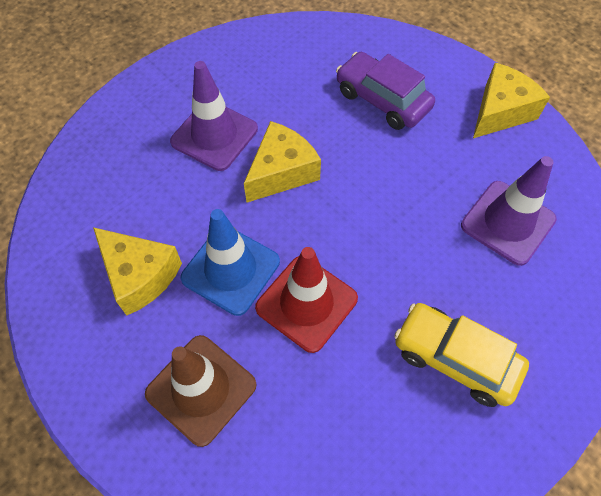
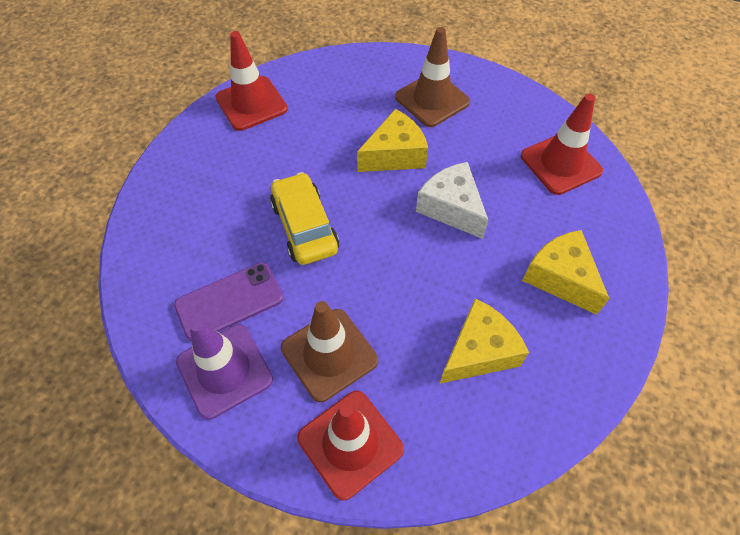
blue traffic cone: 1 -> 0
brown traffic cone: 1 -> 2
purple car: 1 -> 0
purple phone: 0 -> 1
purple traffic cone: 2 -> 1
red traffic cone: 1 -> 3
white cheese: 0 -> 1

